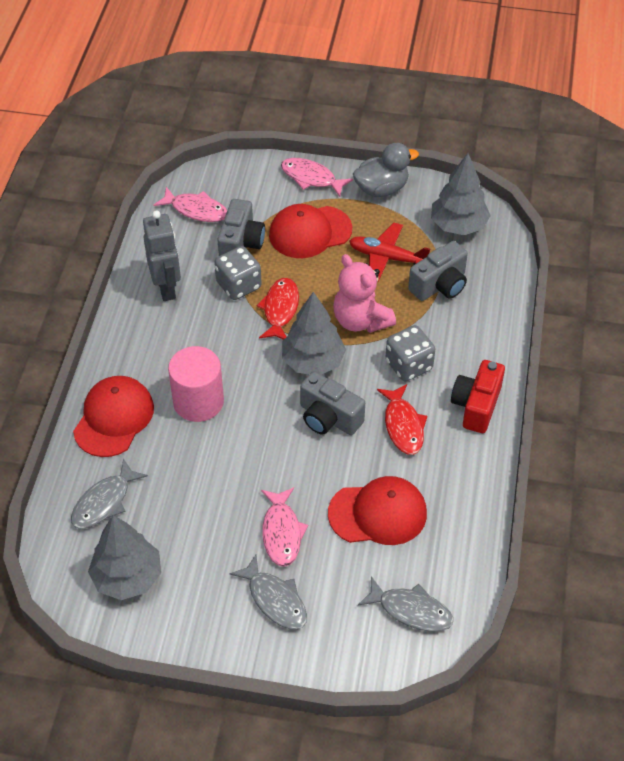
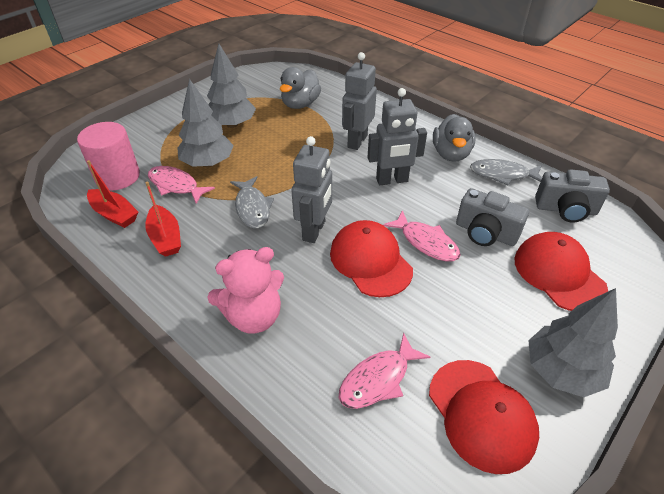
grey camera: 3 -> 2
grey dice: 2 -> 0
grey duck: 1 -> 2
grey fish: 3 -> 2
grey robot: 1 -> 3
red boat: 0 -> 2
red camera: 1 -> 0
red fish: 2 -> 0
red plane: 1 -> 0

